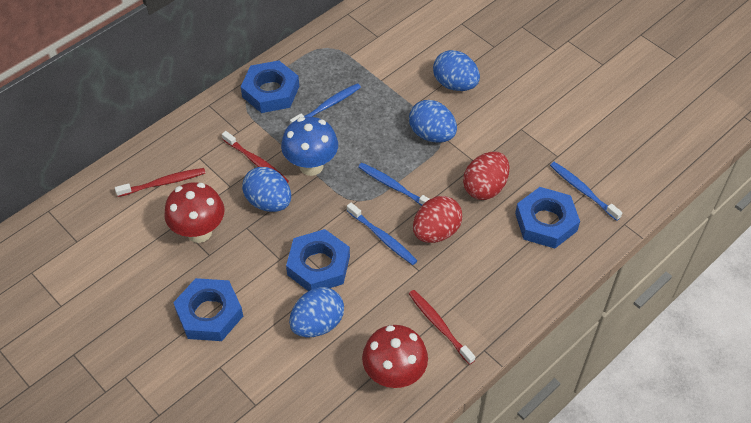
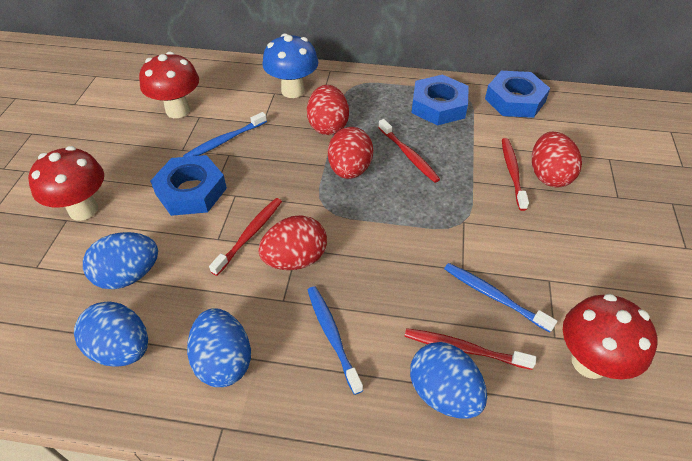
blue nut: 4 -> 3
blue toothbrush: 4 -> 3
red egg: 2 -> 4
red mushroom: 2 -> 3
red toothbrush: 3 -> 4

